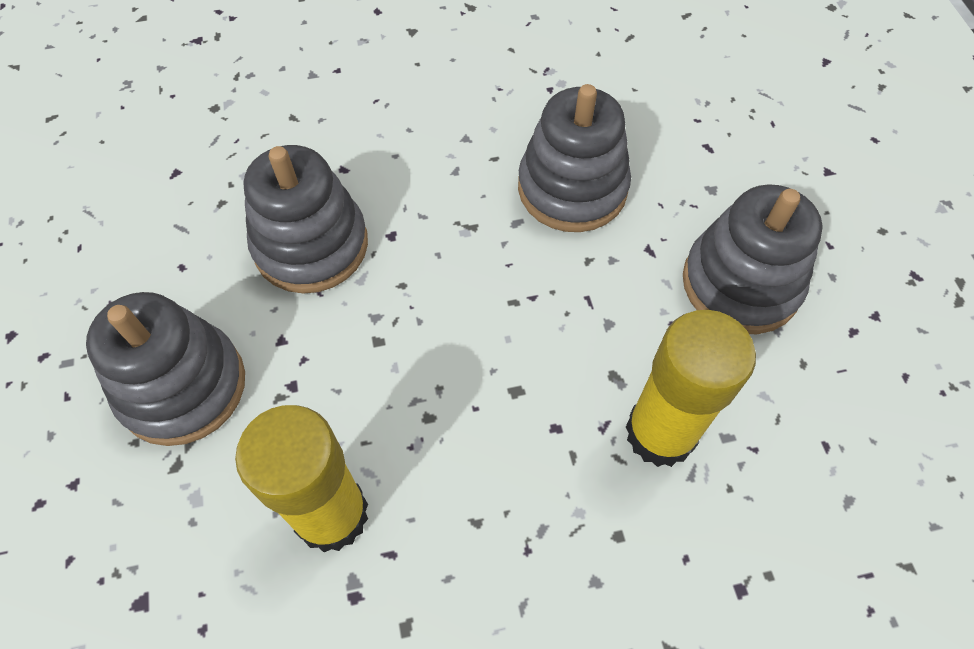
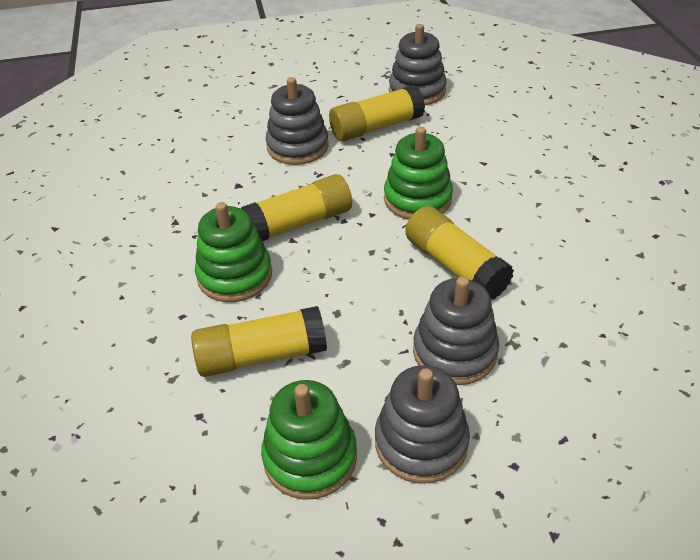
green stacking toy: 0 -> 3
yellow glue stick: 2 -> 4

